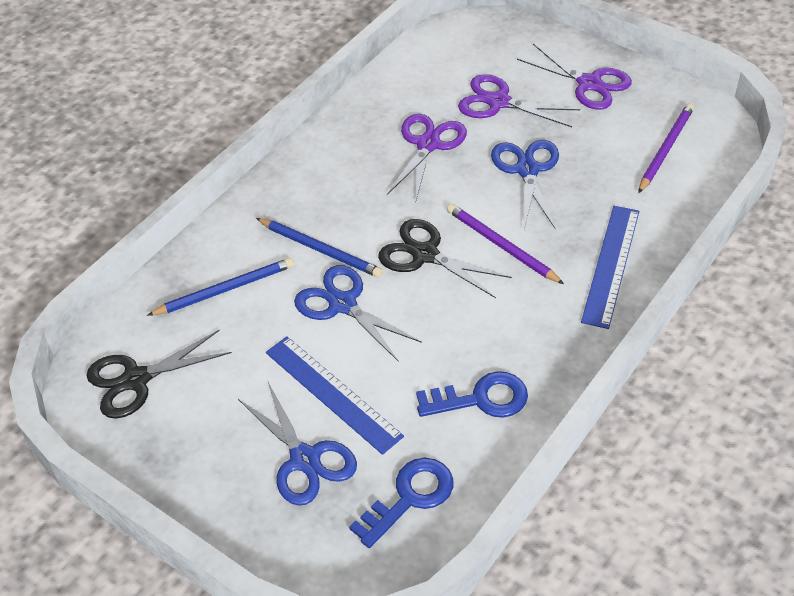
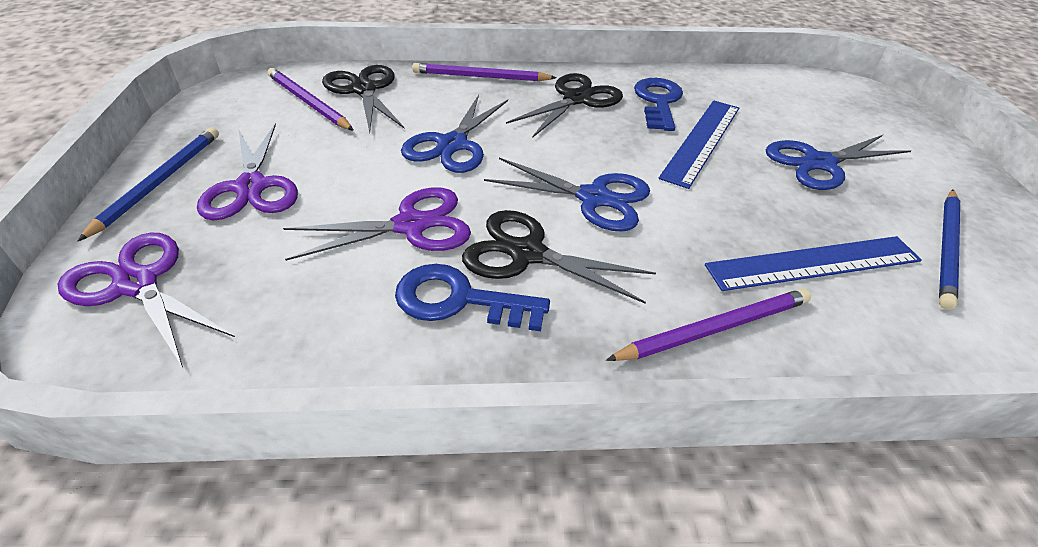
black scissors: 2 -> 3
purple pencil: 2 -> 3

